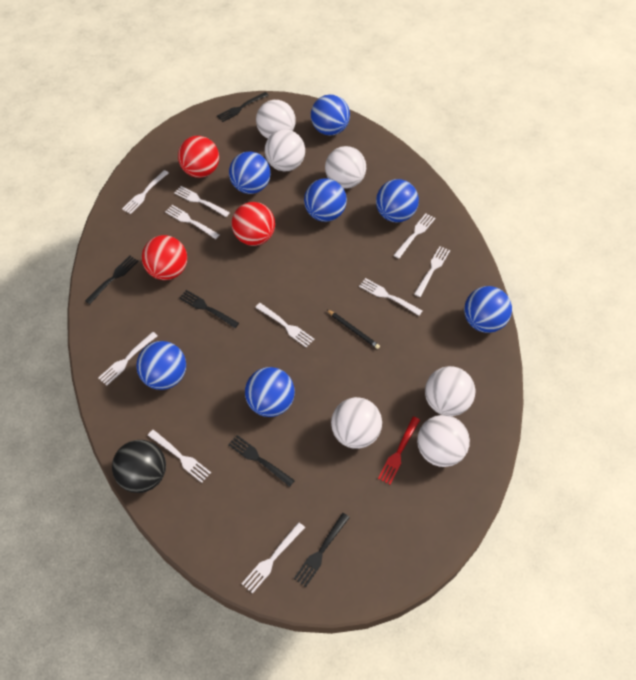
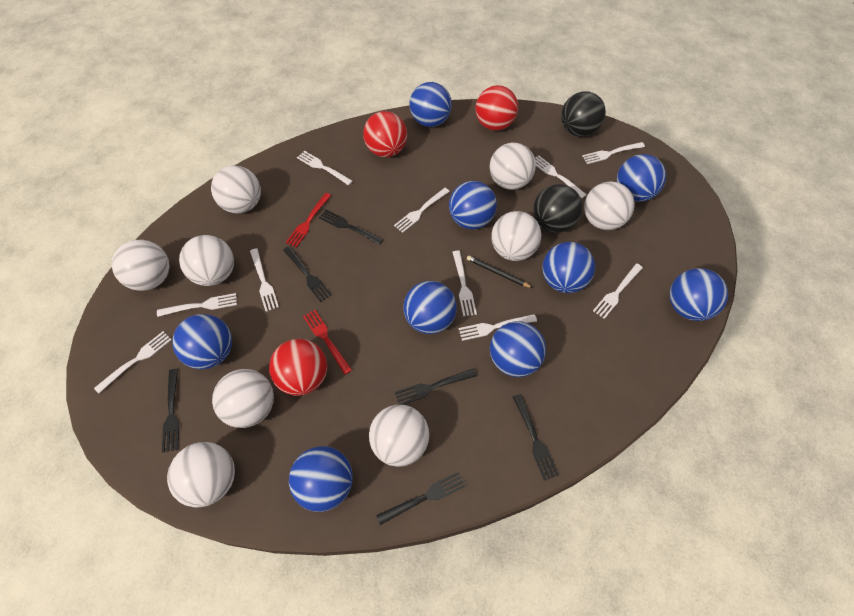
black ball: 1 -> 2
black fork: 5 -> 6
blue ball: 7 -> 9
red fork: 1 -> 2
white ball: 6 -> 9

